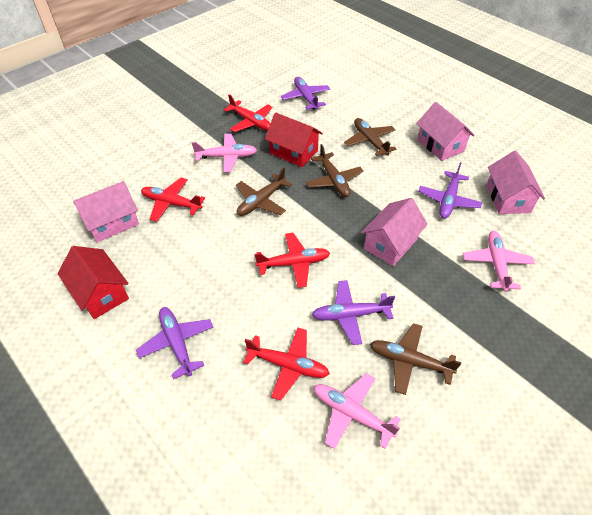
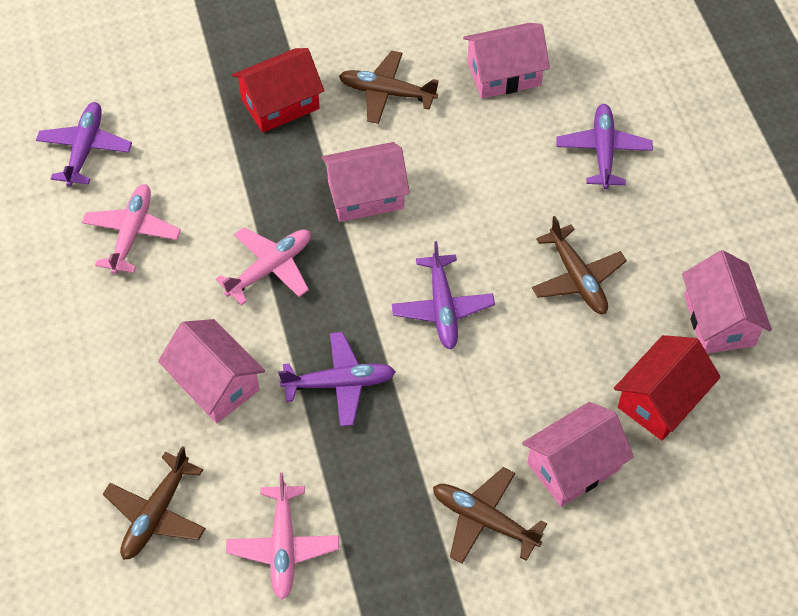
pink house: 4 -> 5
red plane: 4 -> 0

